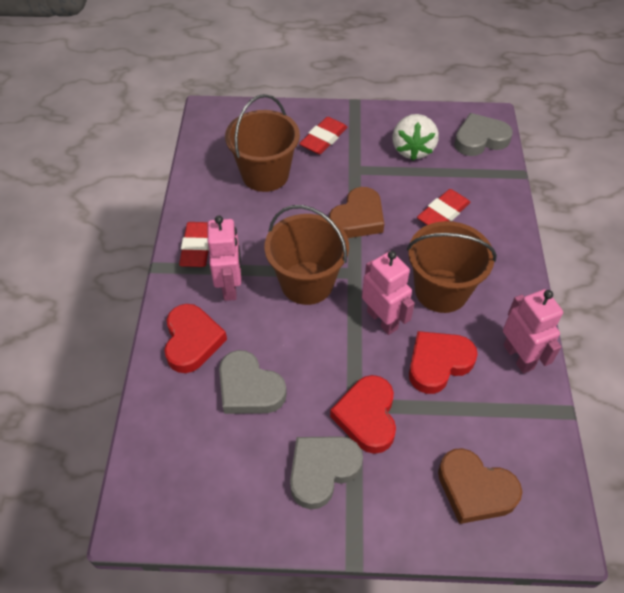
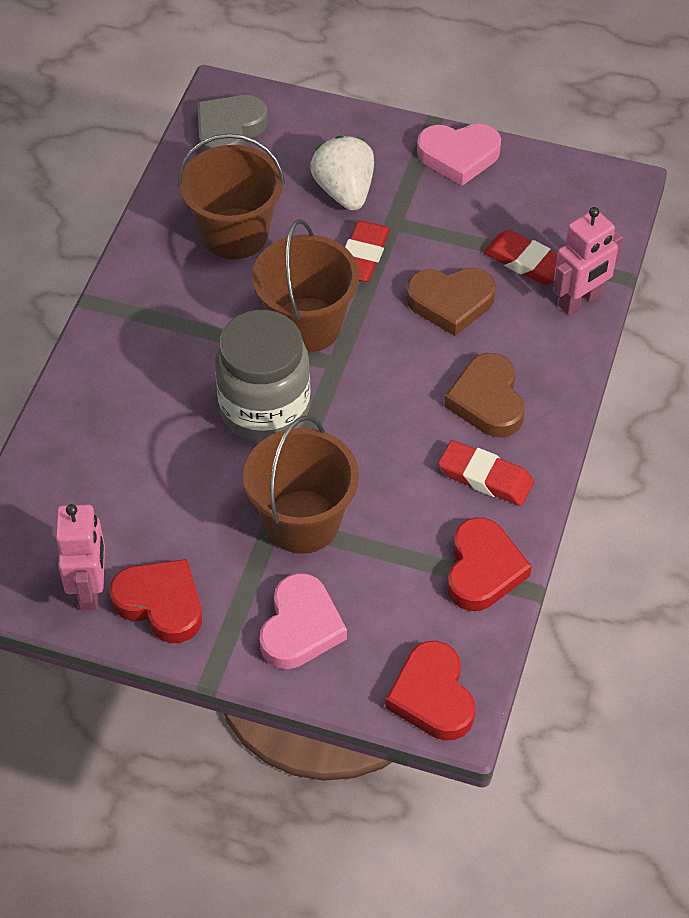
grey heart: 3 -> 1
grey jar: 0 -> 1
pink heart: 0 -> 2
pink robot: 3 -> 2

